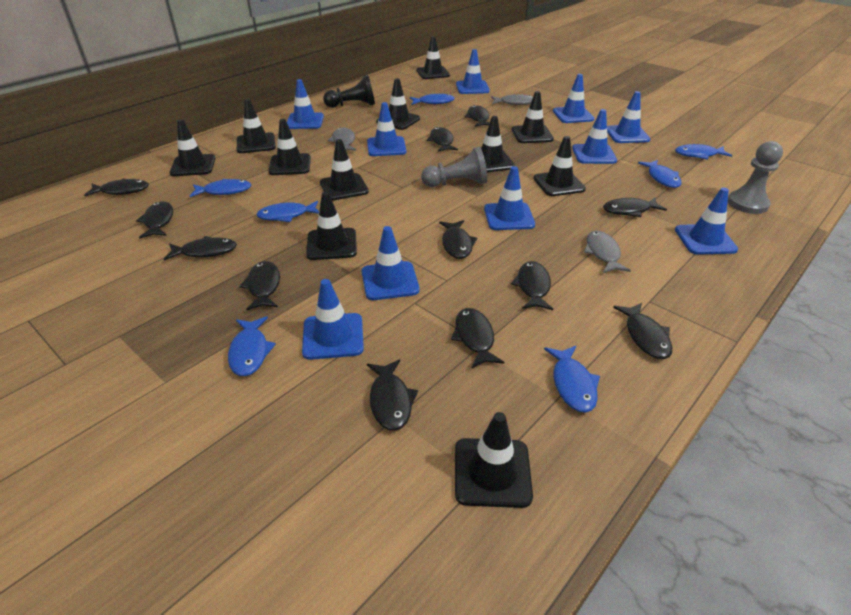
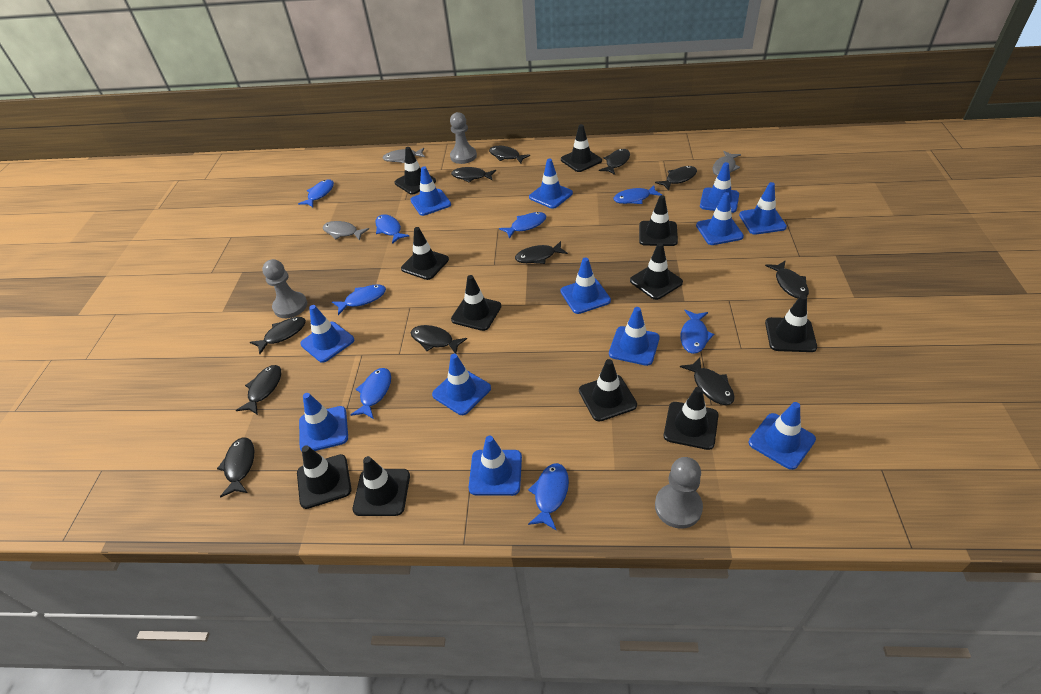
black fish: 12 -> 11
black pawn: 1 -> 0
blue fish: 7 -> 8
blue traffic cone: 10 -> 12
grey pawn: 2 -> 3

